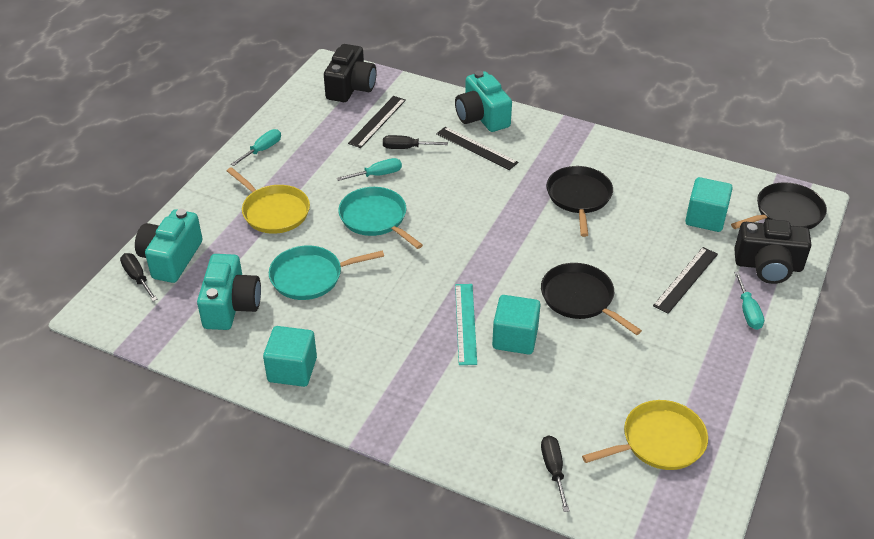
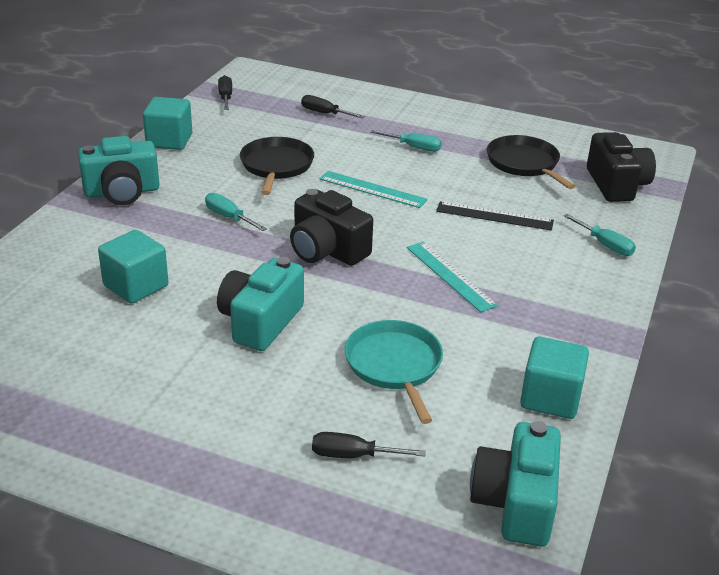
black pan: 3 -> 2
black ruler: 3 -> 1
turquoise pan: 2 -> 1
turquoise ruler: 1 -> 2
yellow pan: 2 -> 0

